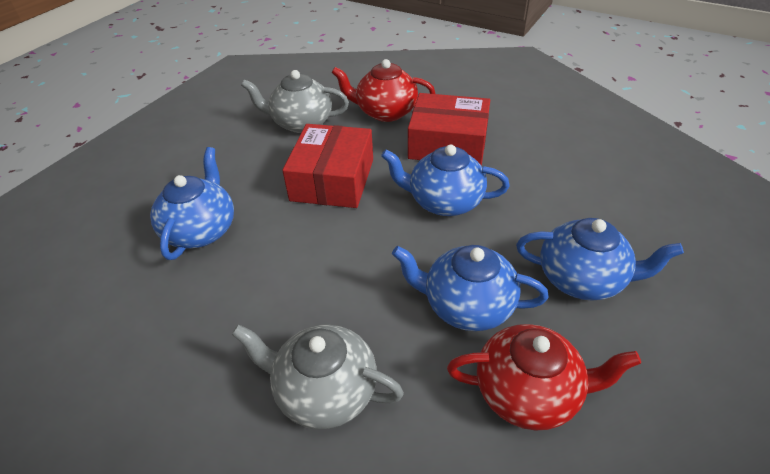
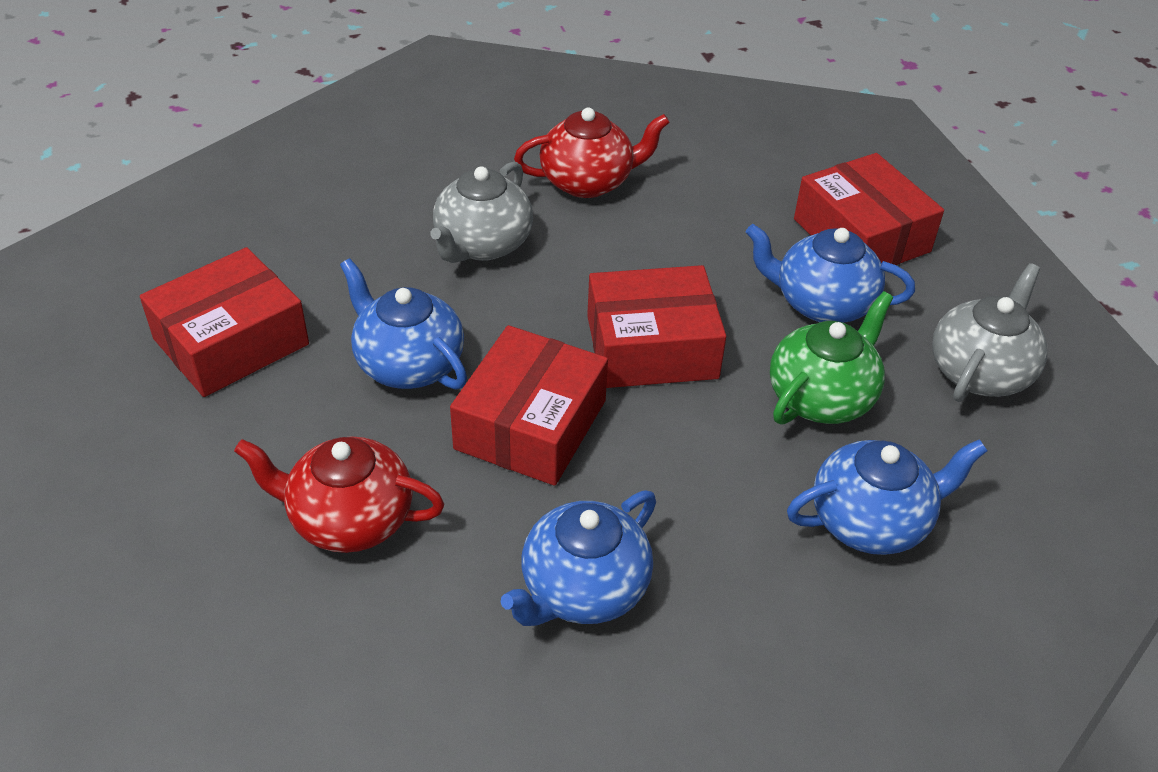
green teapot: 0 -> 1
red box: 2 -> 4

